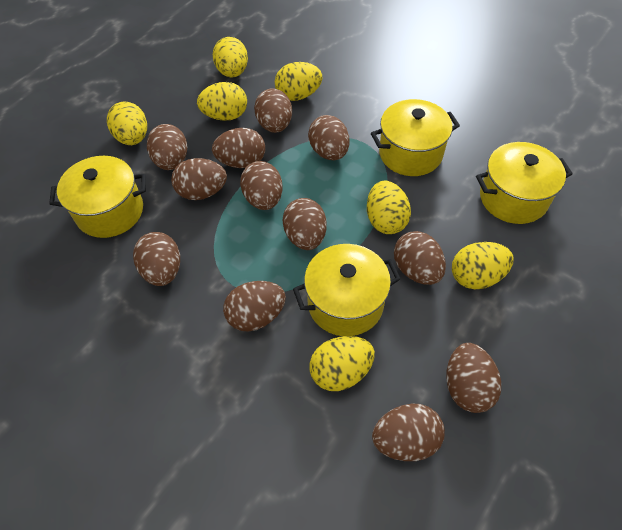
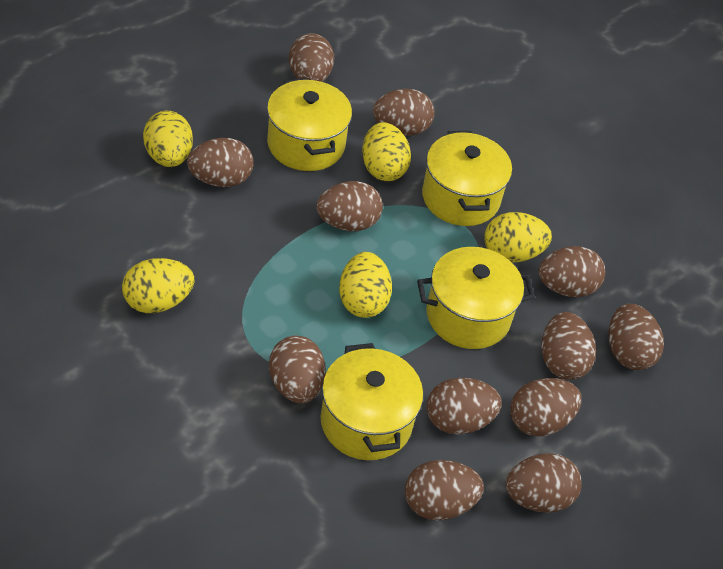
yellow egg: 7 -> 5

